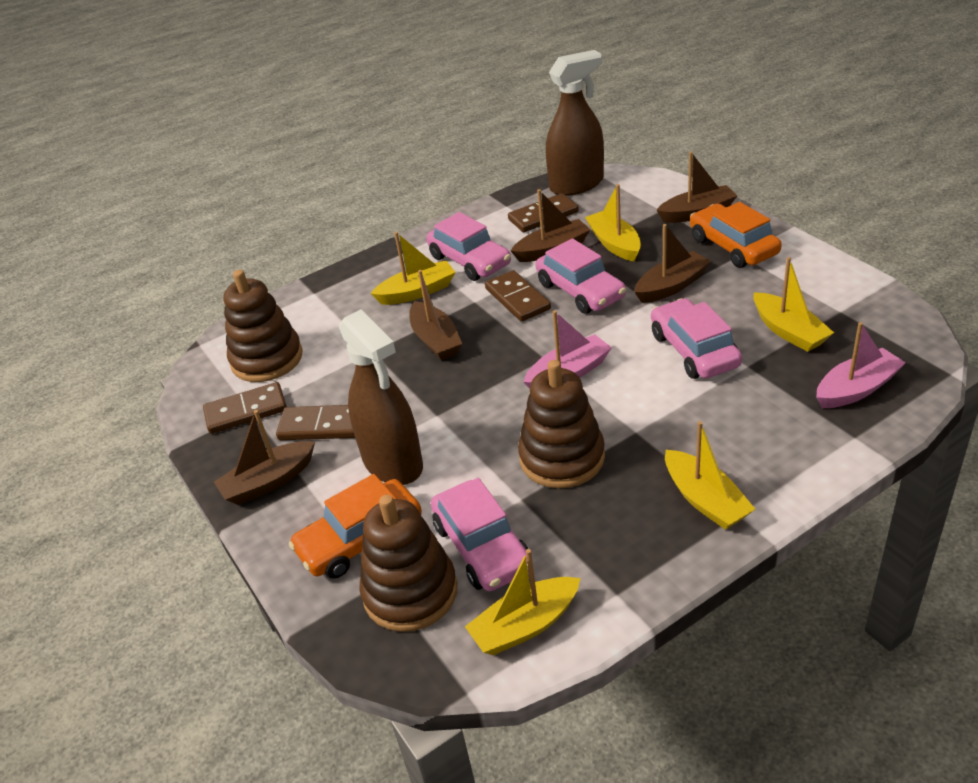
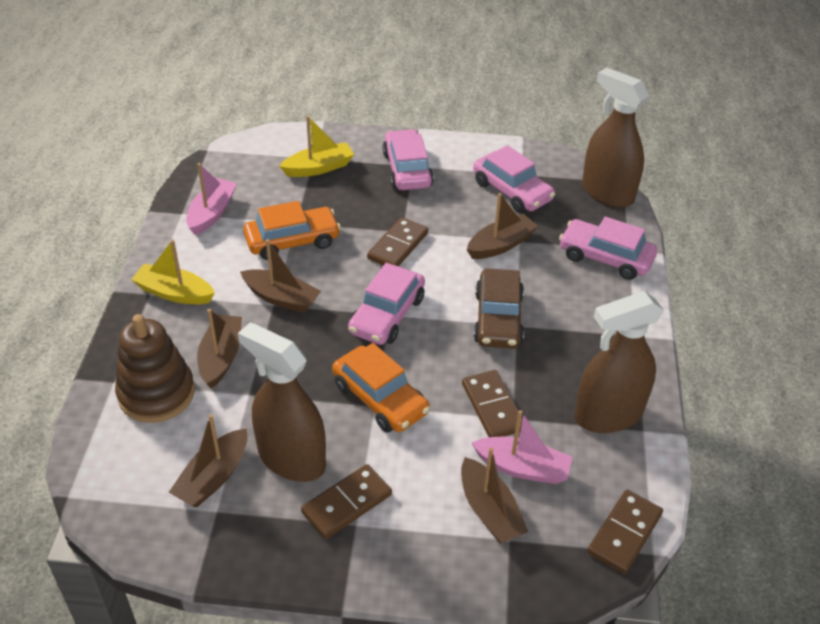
brown car: 0 -> 1
brown spray bottle: 2 -> 3
brown stacking toy: 3 -> 1
yellow boat: 5 -> 2

